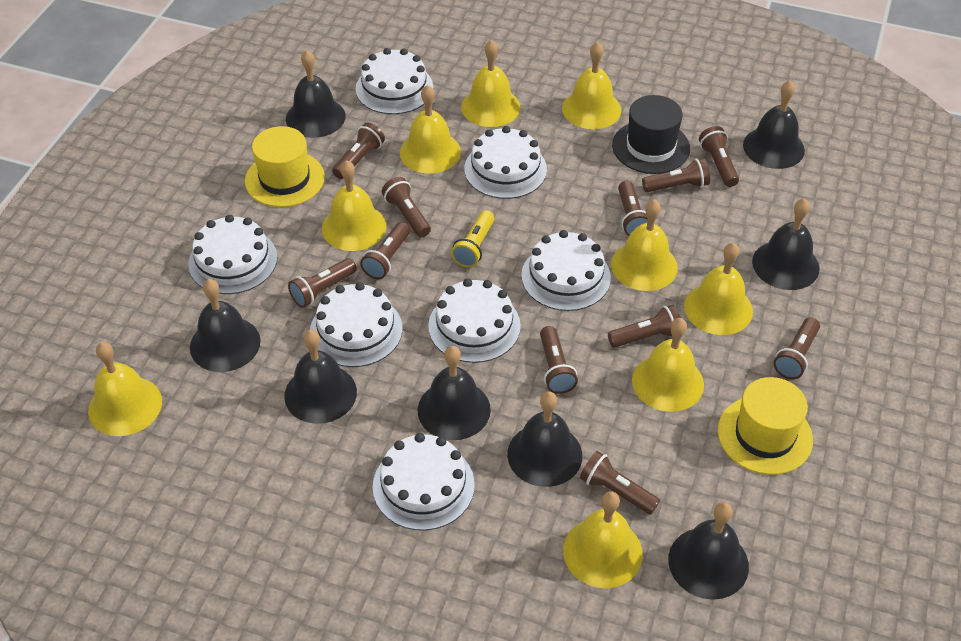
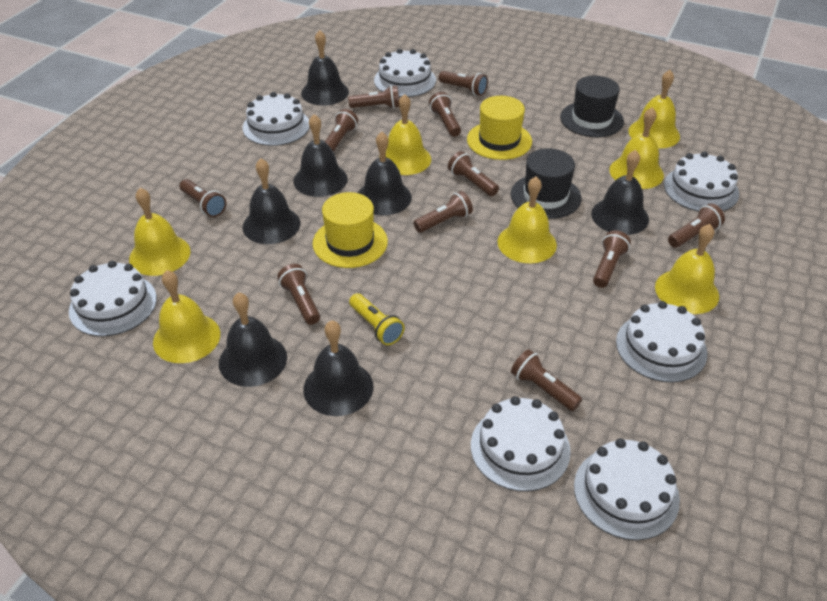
black bell: 8 -> 7
black hat: 1 -> 2
yellow bell: 9 -> 7

